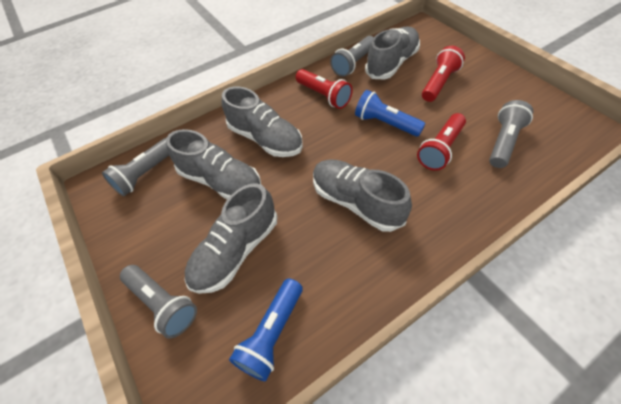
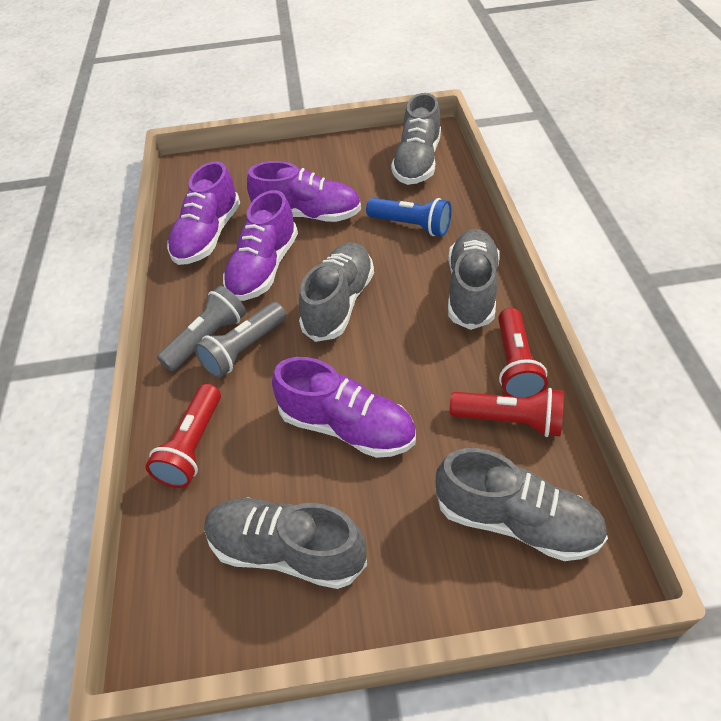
blue flashlight: 2 -> 1
grey flashlight: 4 -> 2
purple shoe: 0 -> 4

